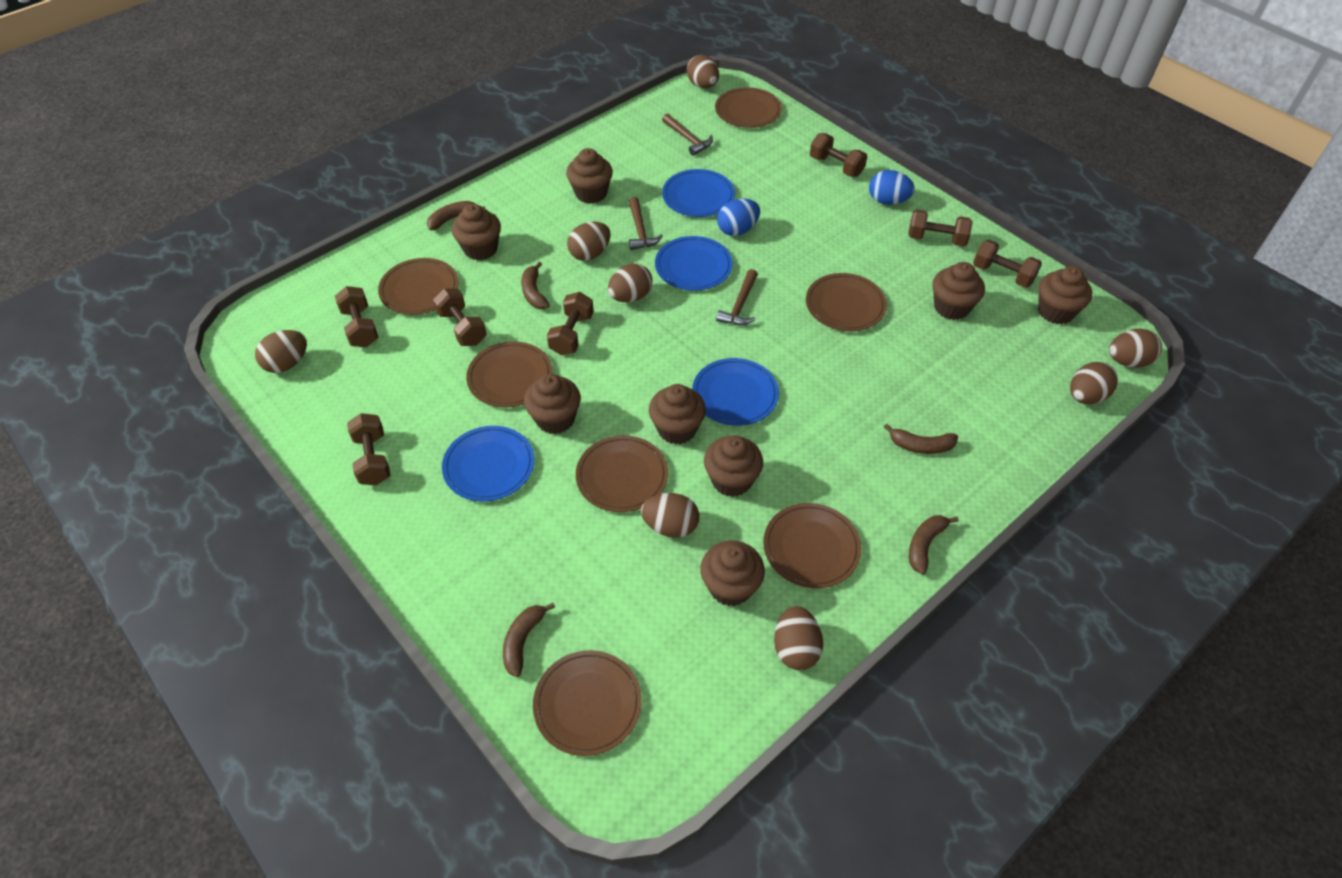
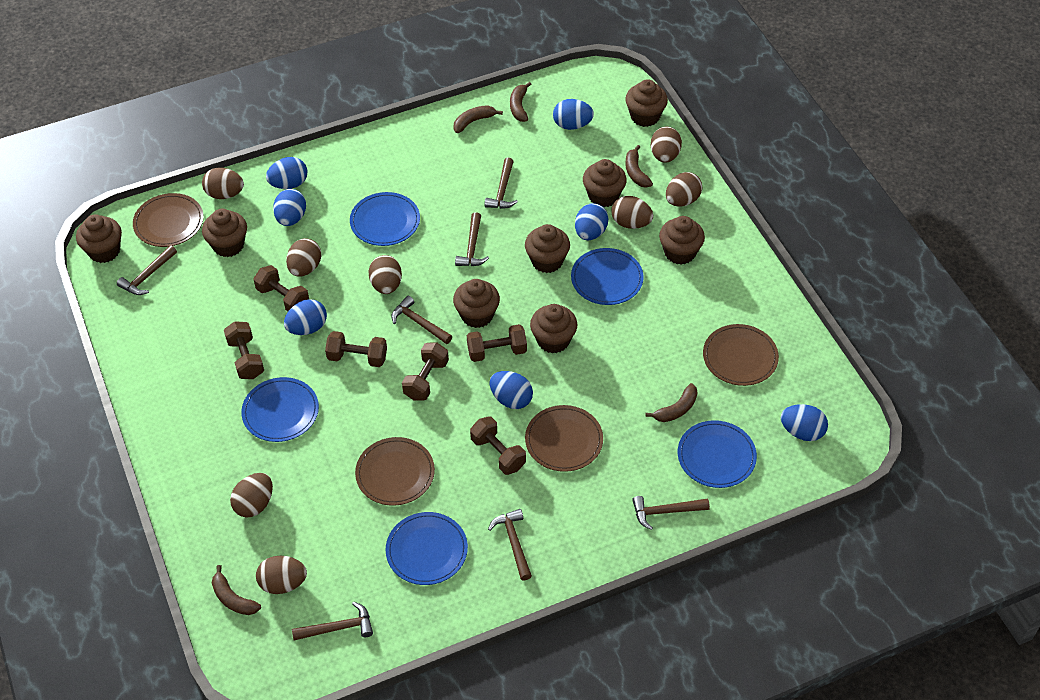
blue egg: 2 -> 7
blue plate: 4 -> 5
brown dumbbell: 7 -> 6
brown hammer: 3 -> 7
brown plate: 7 -> 4

